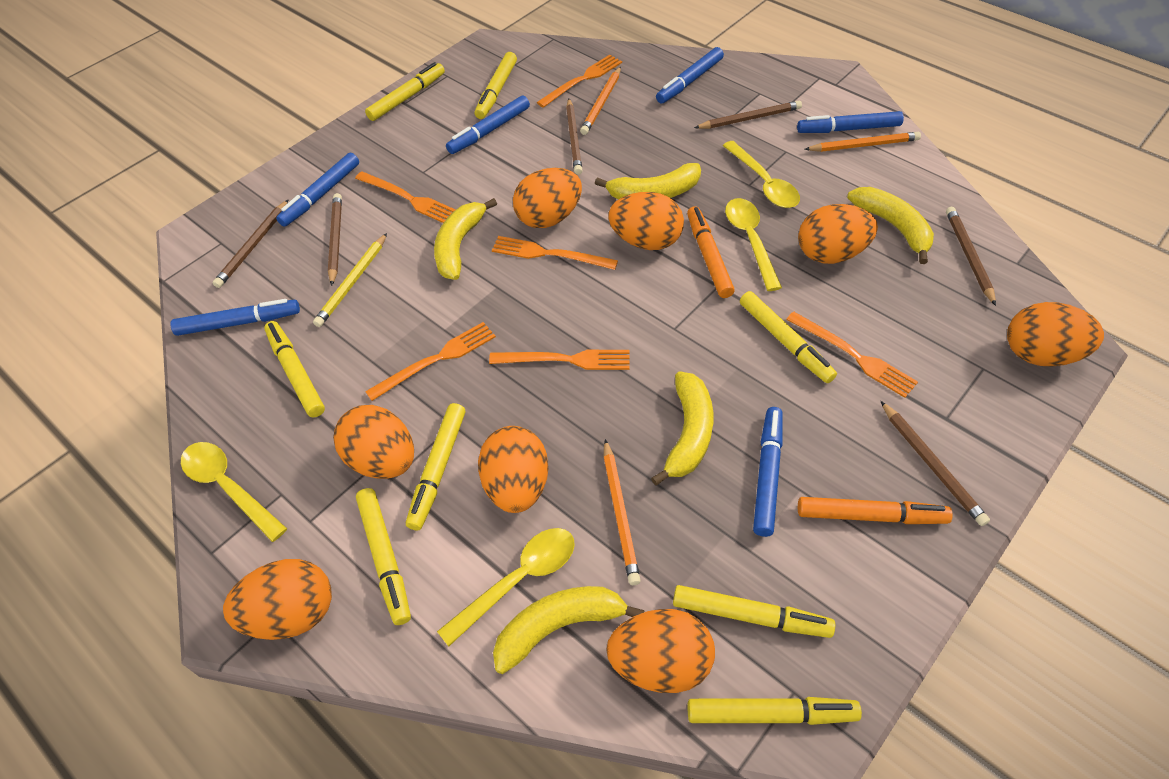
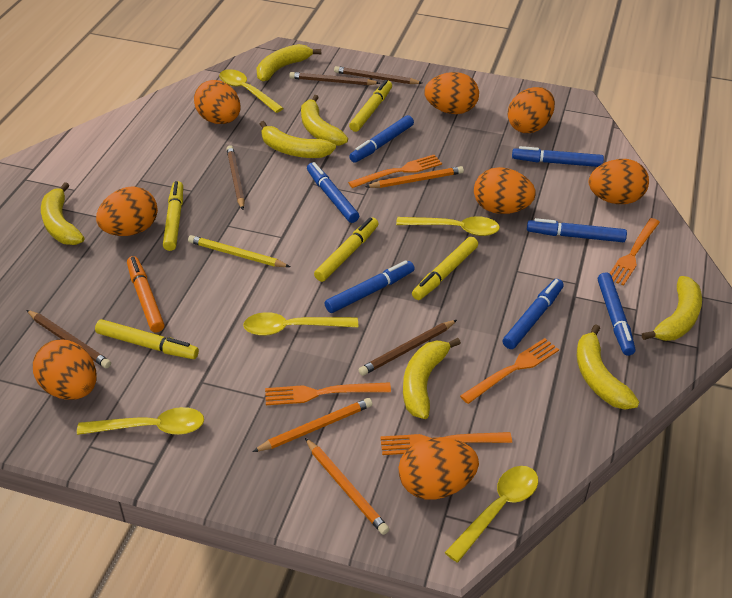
blue marker: 6 -> 7
brown pencil: 6 -> 5
orange fork: 6 -> 5
orange marker: 2 -> 1
yellow banana: 5 -> 7
yellow marker: 8 -> 5
yellow spoon: 4 -> 5

